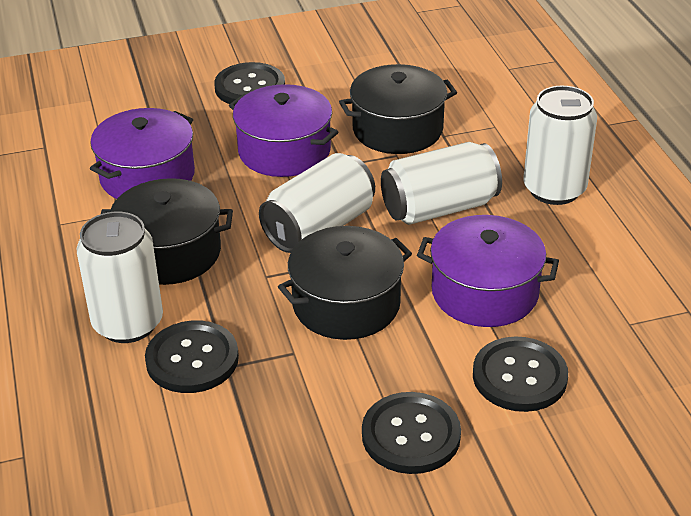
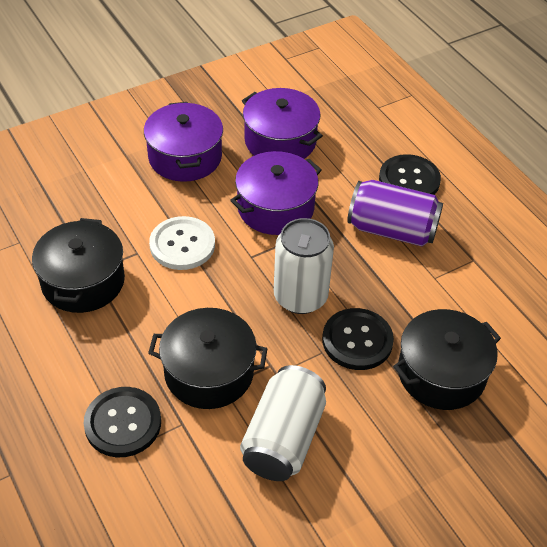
black button: 4 -> 3
purple can: 0 -> 1
white button: 0 -> 1
white can: 4 -> 2

